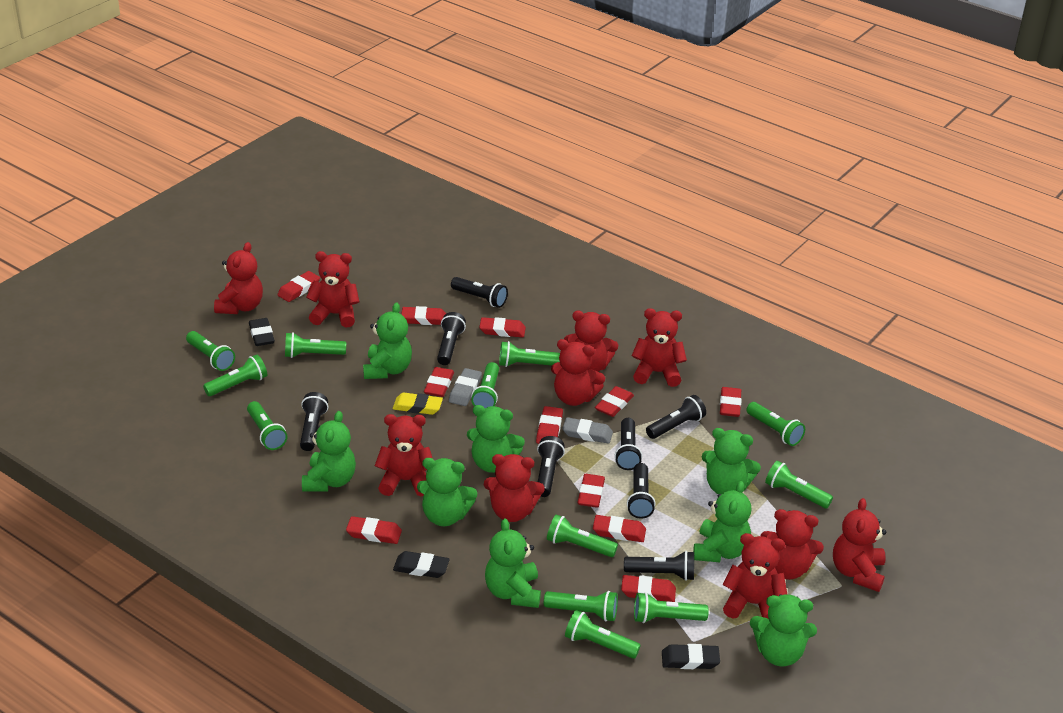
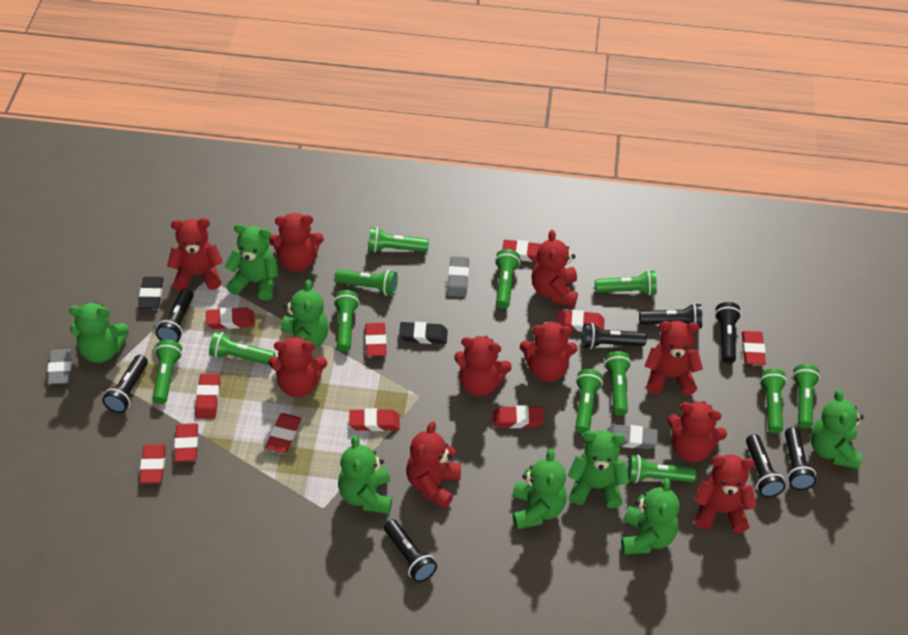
black eraser: 3 -> 2
grey eraser: 2 -> 3
yellow eraser: 1 -> 0

